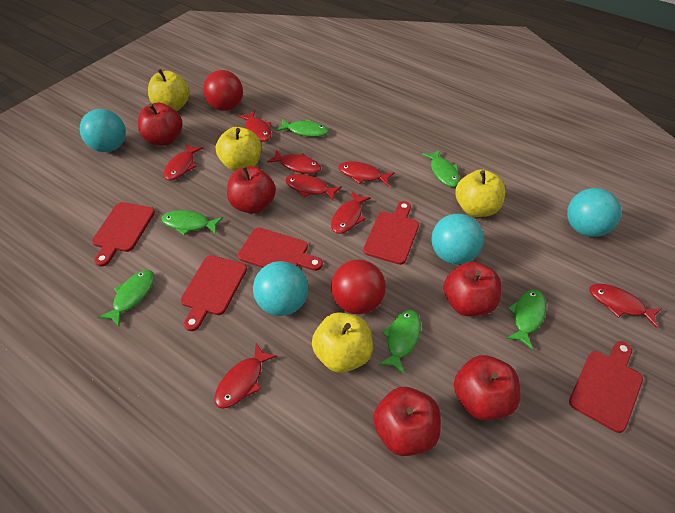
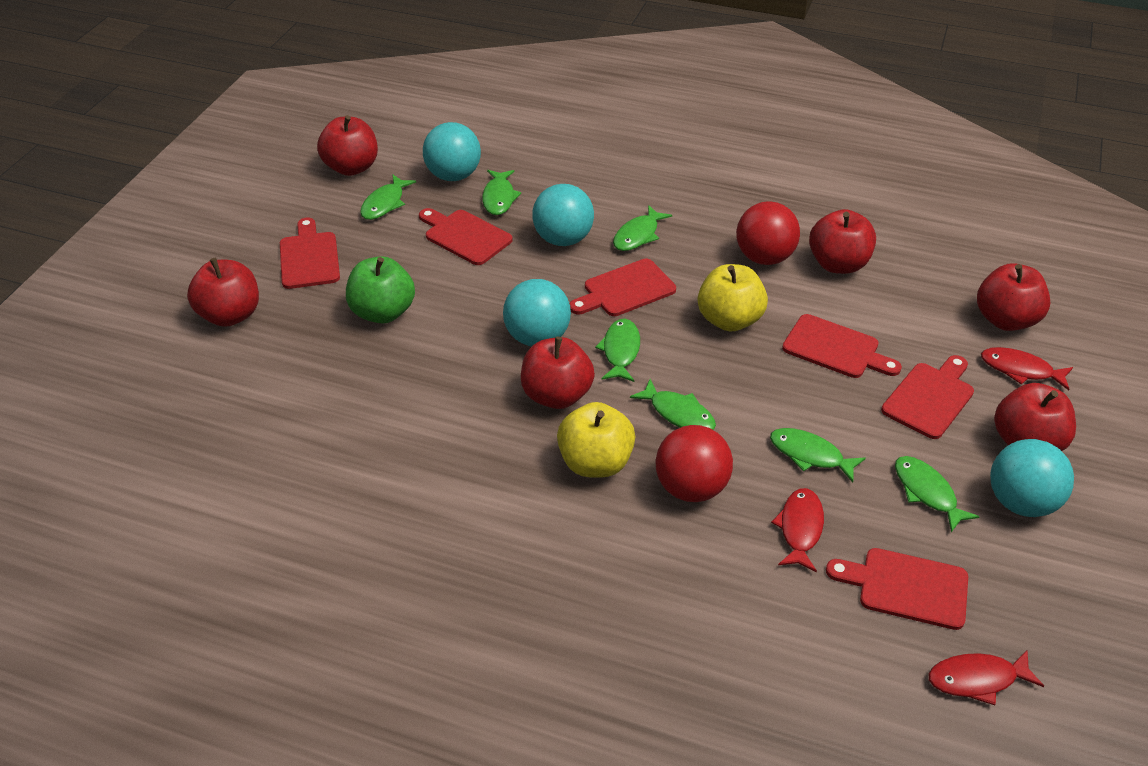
green apple: 0 -> 1
green fish: 6 -> 7
red apple: 5 -> 6
red cutting board: 5 -> 6
red fish: 8 -> 3
yellow apple: 4 -> 2

